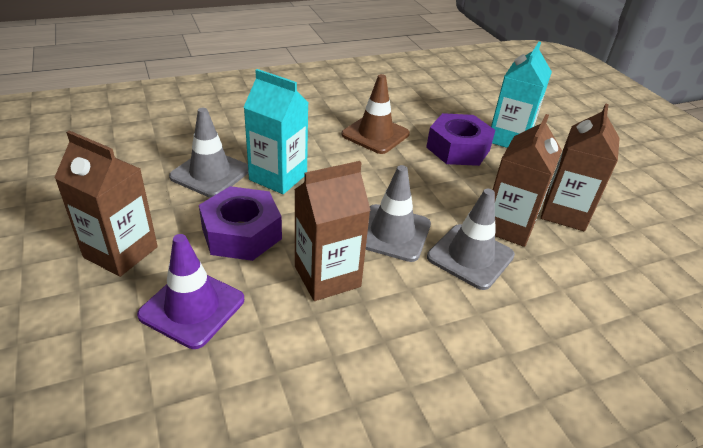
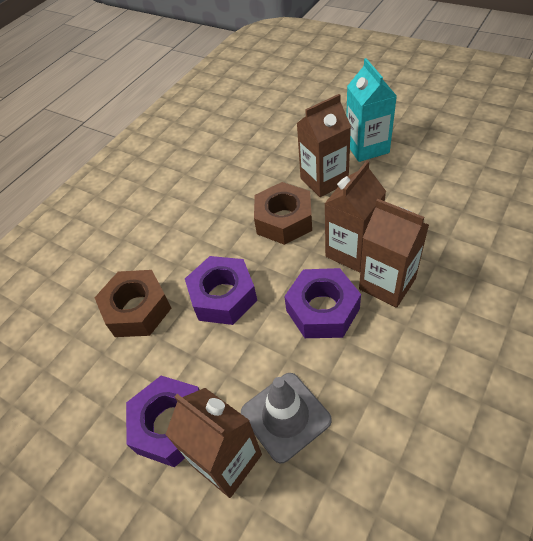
brown nut: 0 -> 2
brown traffic cone: 1 -> 0
grey traffic cone: 3 -> 1
purple nut: 2 -> 3
purple traffic cone: 1 -> 0
turquoise carton: 2 -> 1

